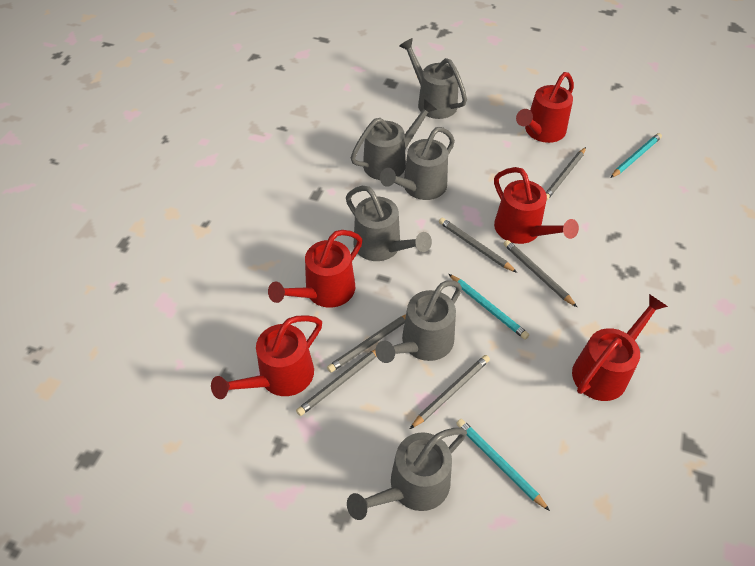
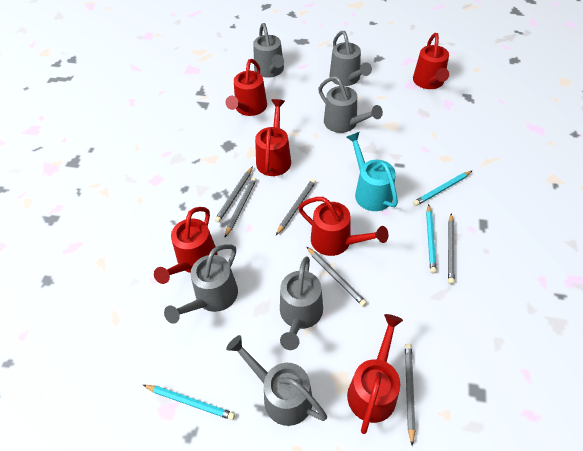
red watering can: 5 -> 6
turquoise watering can: 0 -> 1

